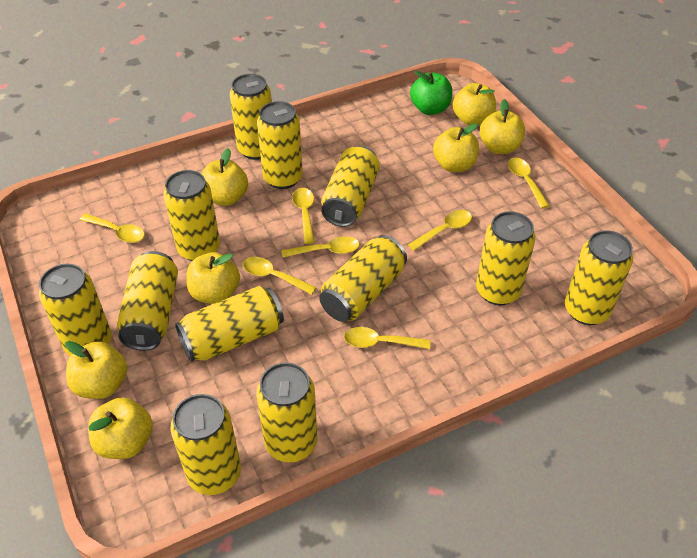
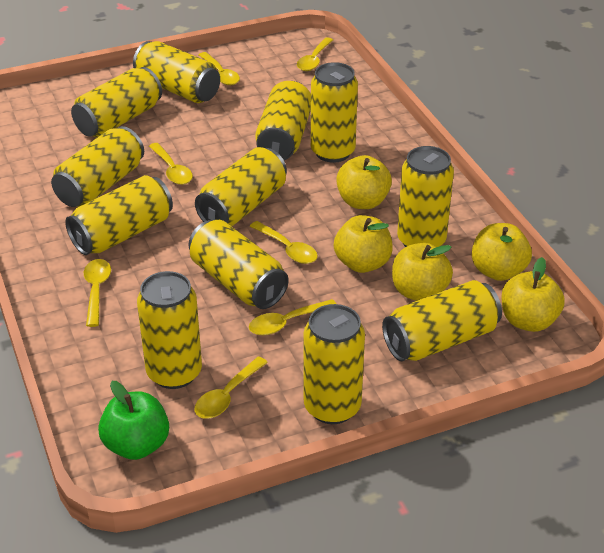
yellow apple: 7 -> 5

